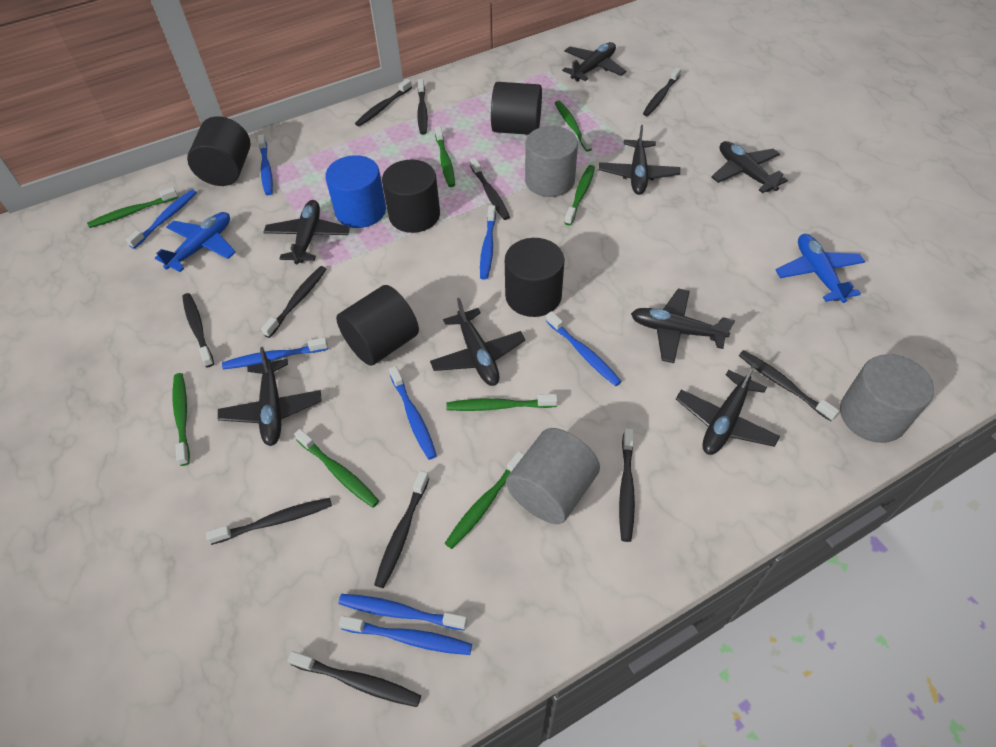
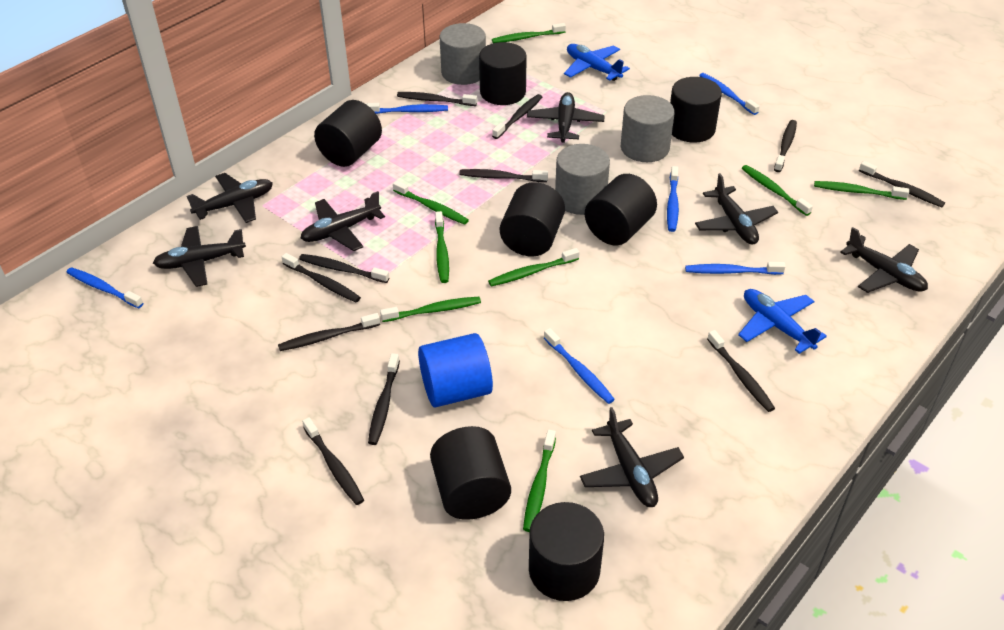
black cylinder: 5 -> 7
black plane: 8 -> 7
blue toothbrush: 8 -> 6

